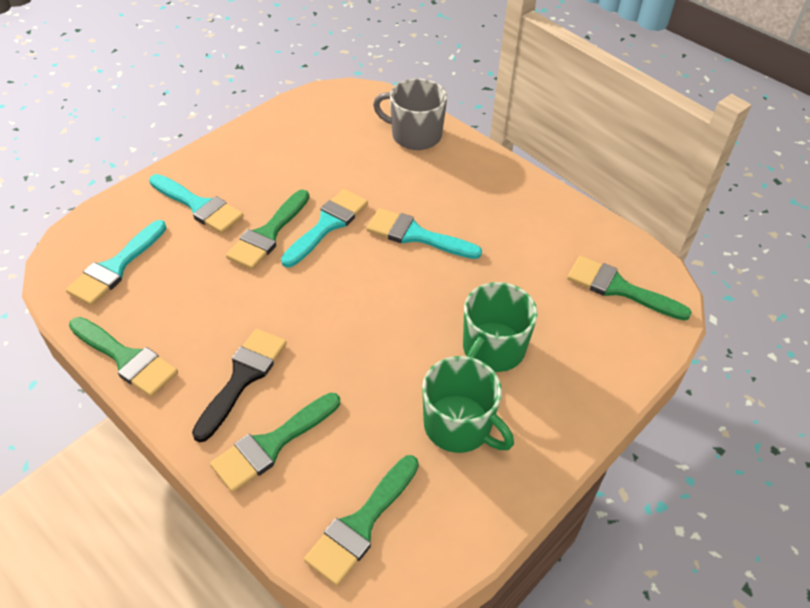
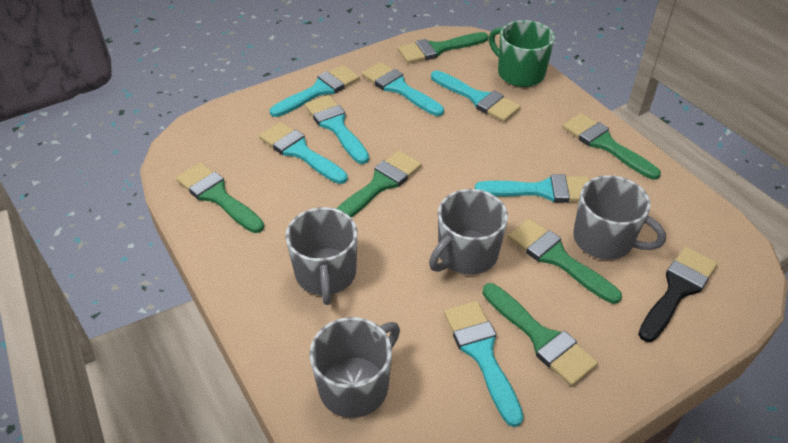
green brush: 5 -> 6
green mug: 2 -> 1
grey mug: 1 -> 4
turquoise brush: 4 -> 7

